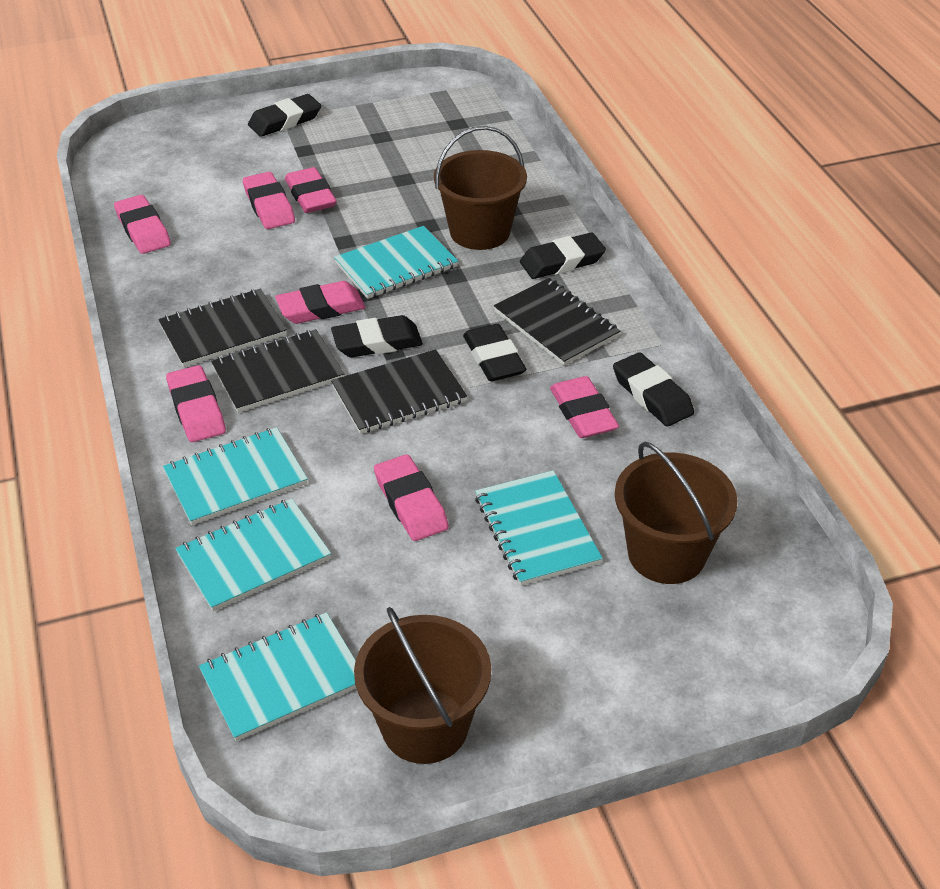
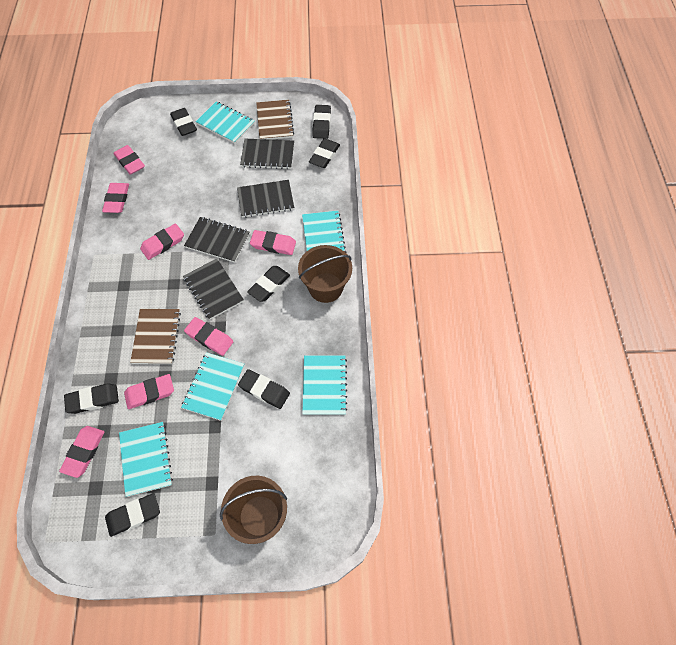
black eraser: 5 -> 7
brown bucket: 3 -> 2
brown notebook: 0 -> 2

